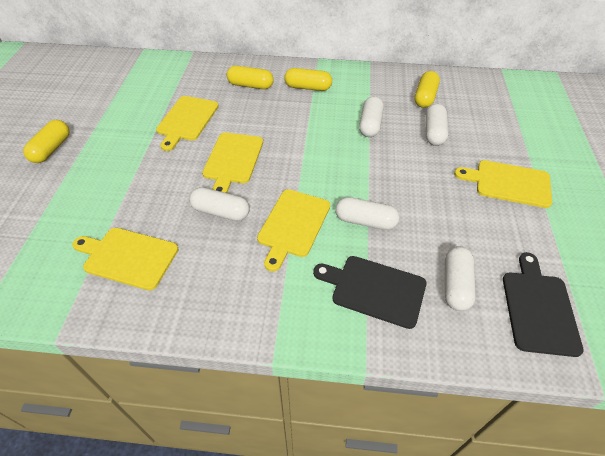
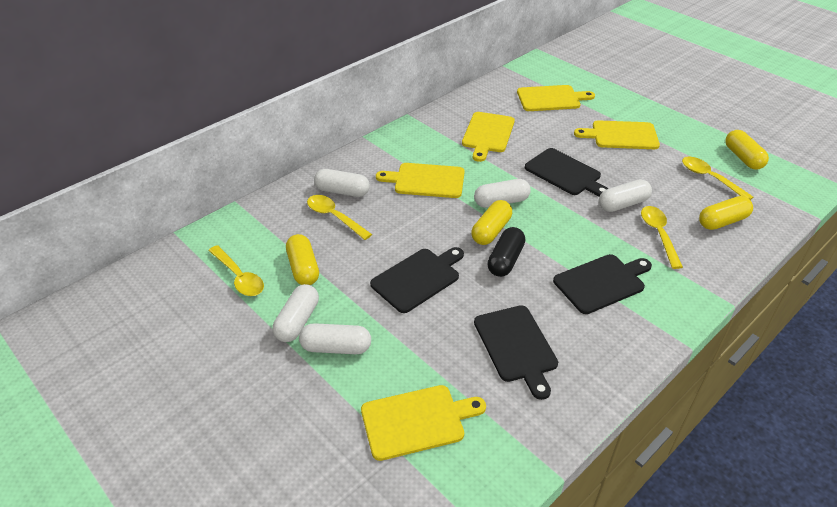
black capsule: 0 -> 1
black cutting board: 2 -> 4
yellow spoon: 0 -> 4

